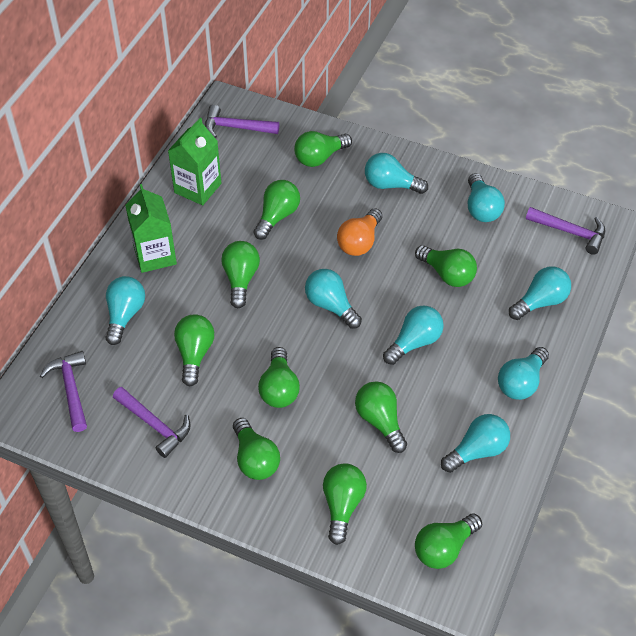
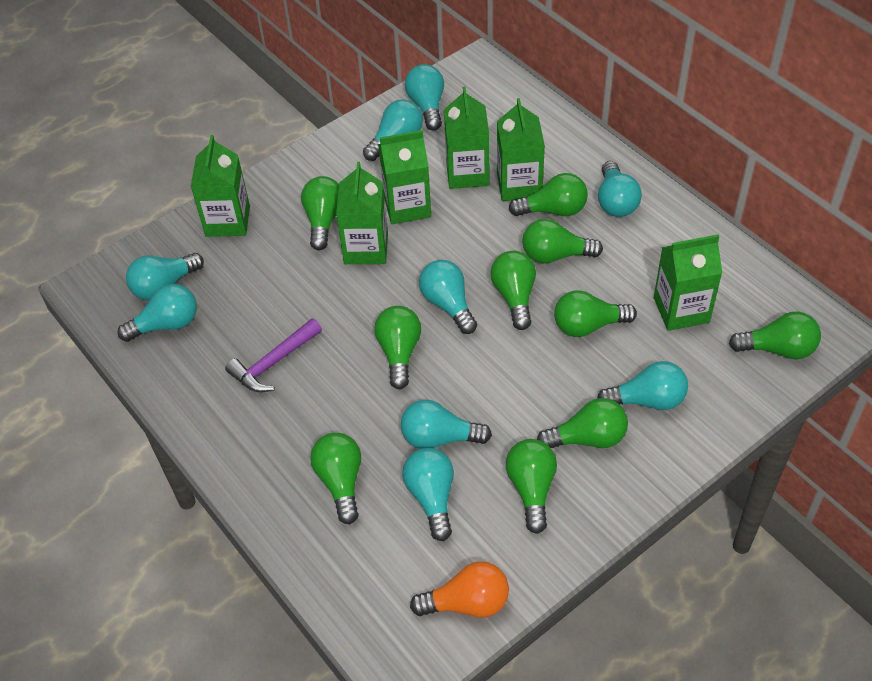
green carton: 2 -> 6
purple hammer: 4 -> 1
turquoise light bulb: 8 -> 9

